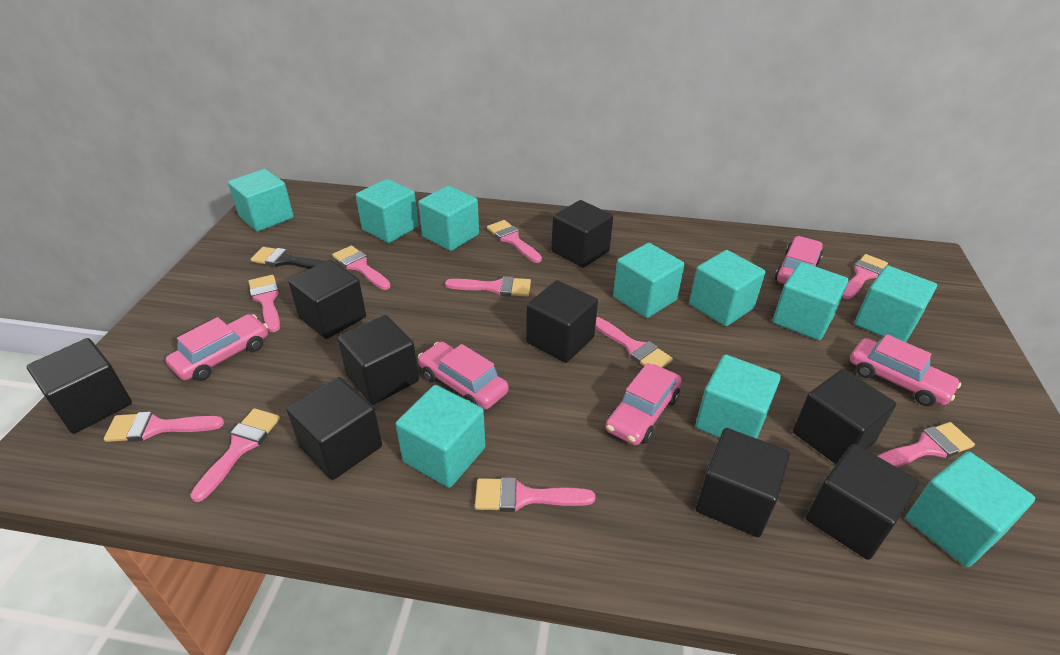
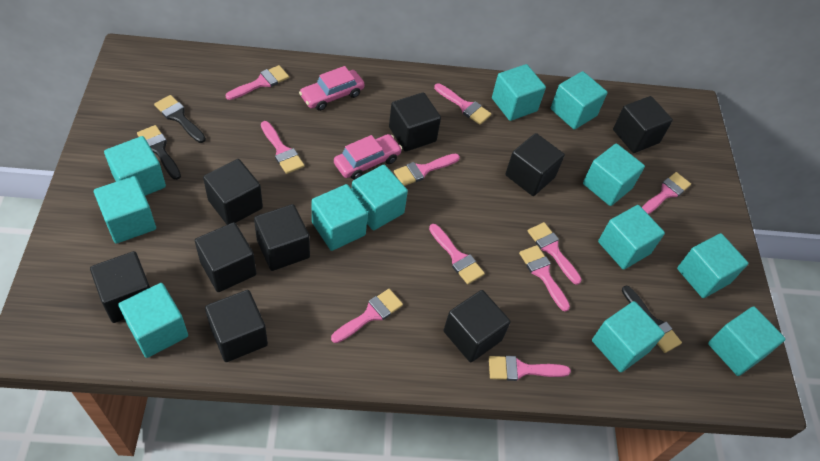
black brush: 1 -> 3
pink car: 5 -> 2
turquoise cube: 10 -> 12

